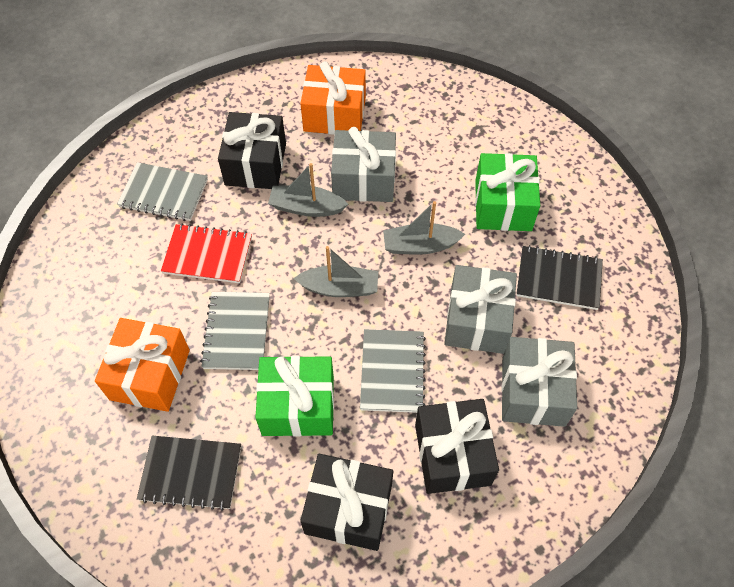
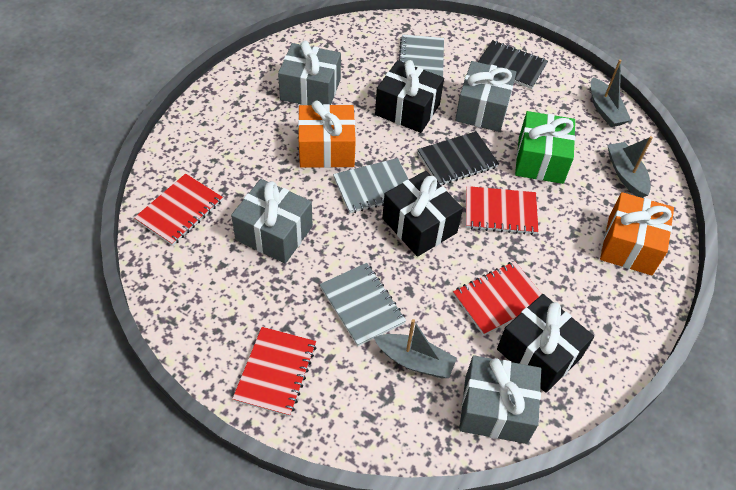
green gift: 2 -> 1
grey gift: 3 -> 4
red notebook: 1 -> 4

